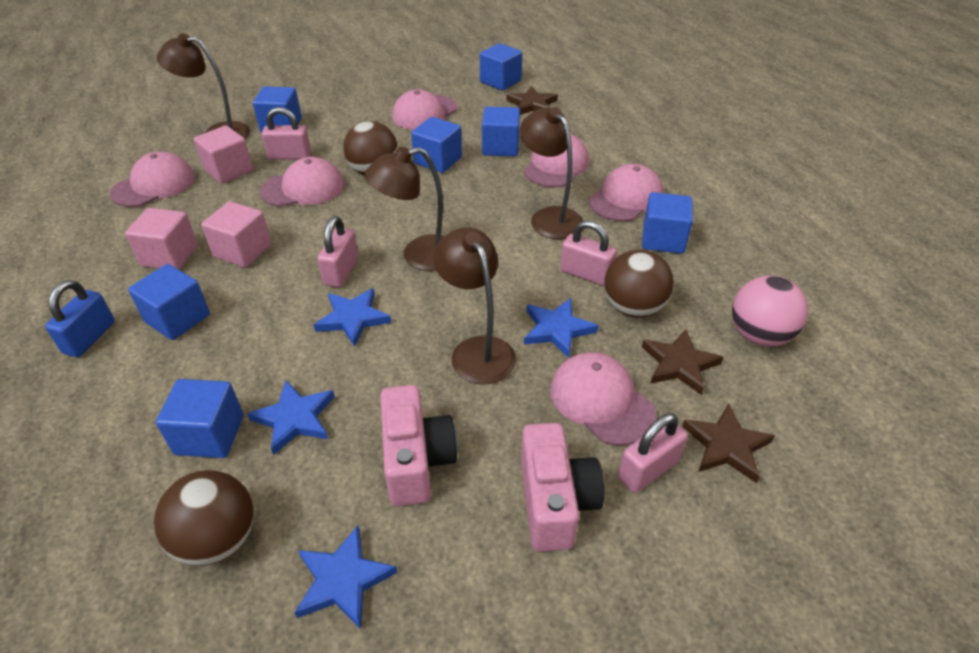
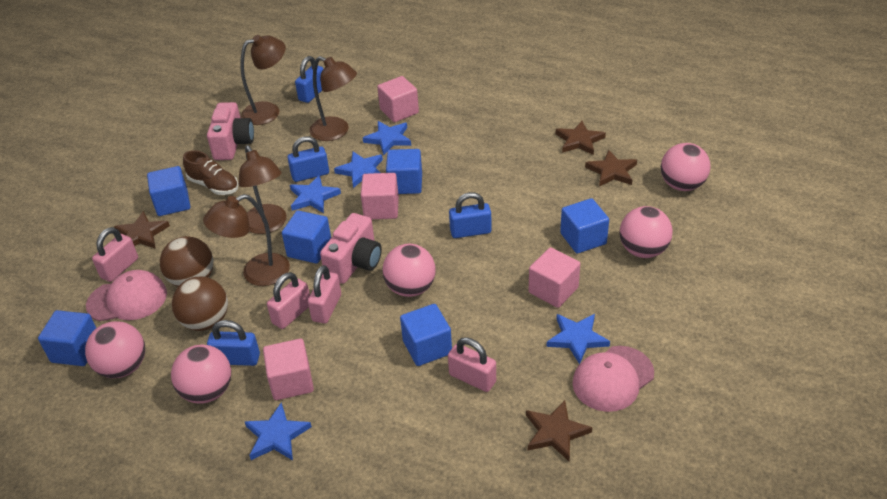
blue cube: 7 -> 6
blue padlock: 1 -> 4
blue star: 4 -> 5
brown ball: 3 -> 2
brown shoe: 0 -> 1
brown star: 3 -> 4
pink ball: 1 -> 5
pink cap: 6 -> 2
pink cube: 3 -> 4

